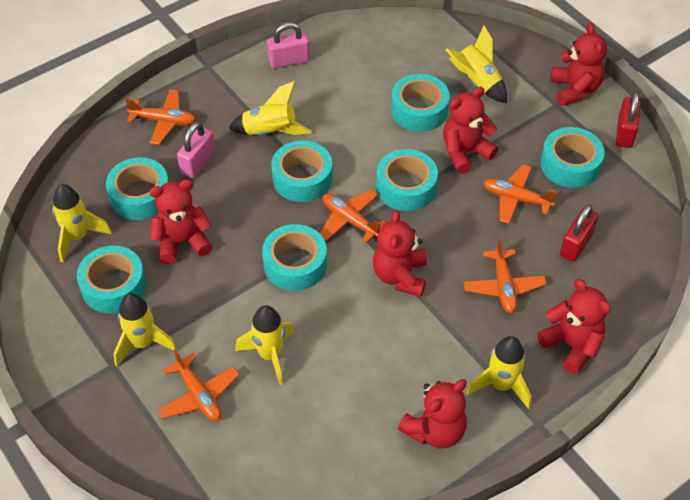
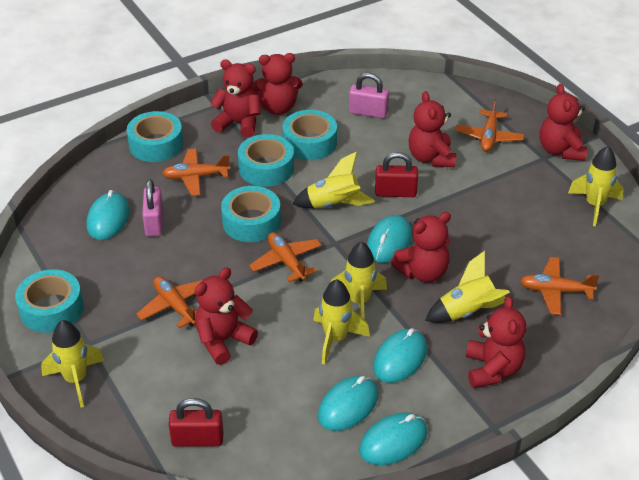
red teddy bear: 6 -> 7
turquoise mouse: 0 -> 5
turquoise tape: 7 -> 5

